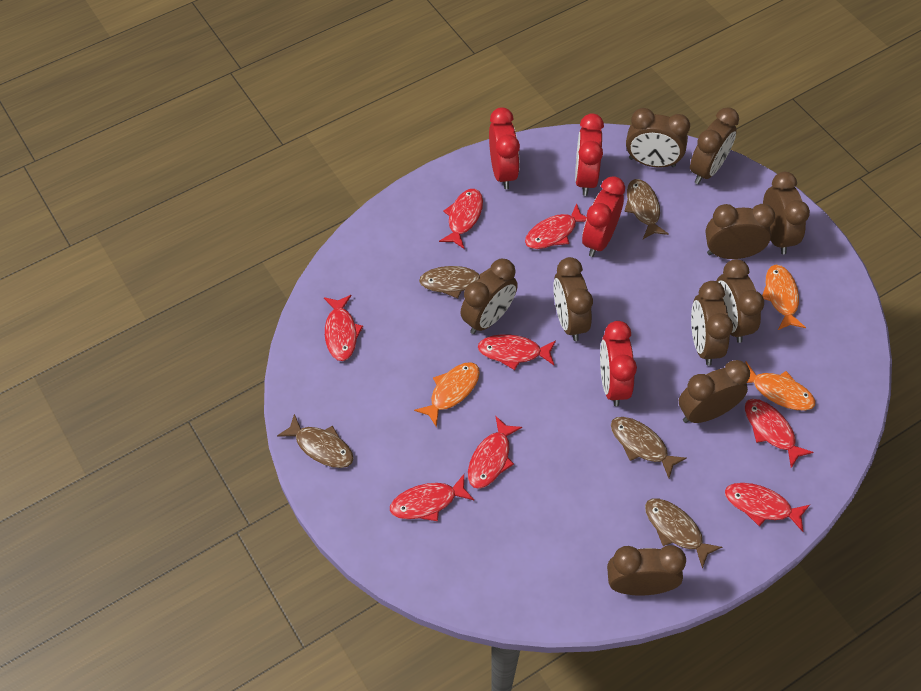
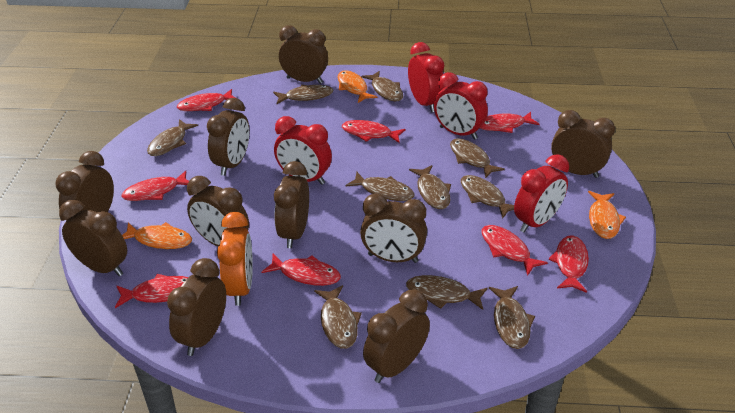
brown fish: 5 -> 10
orange clock: 0 -> 1

